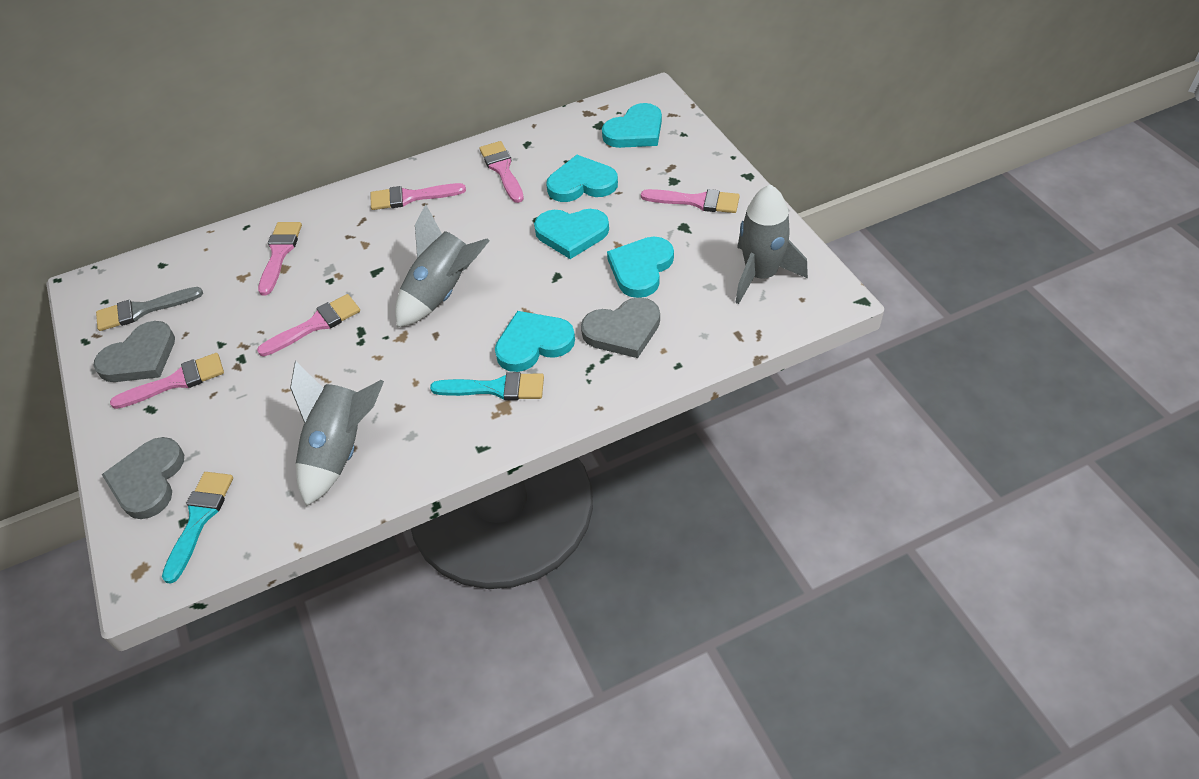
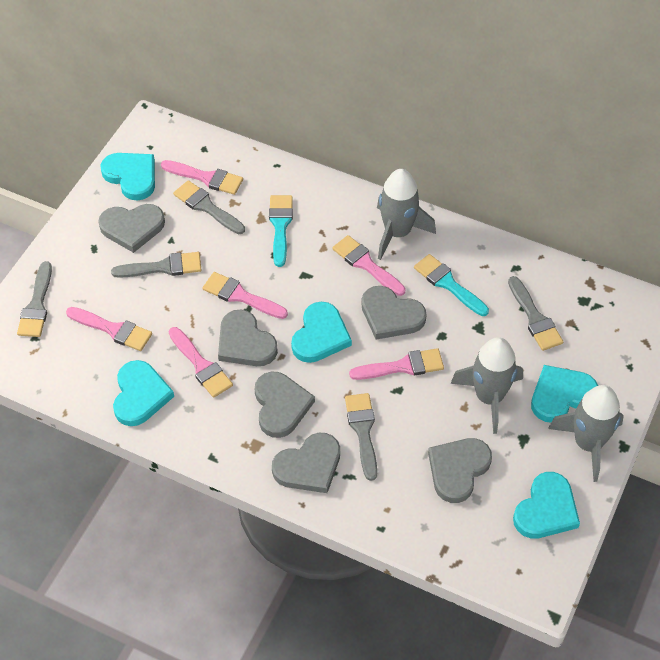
grey brush: 1 -> 5
grey heart: 3 -> 6

